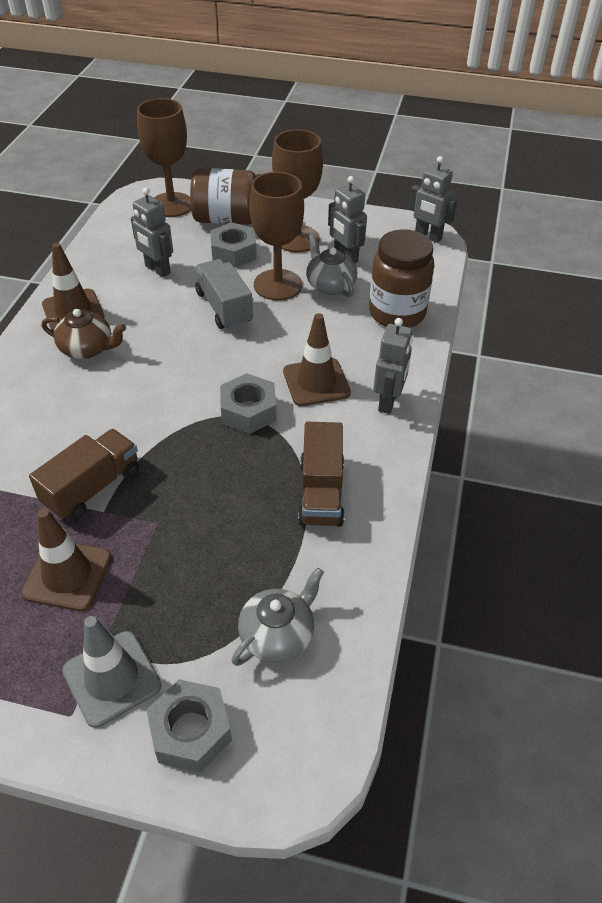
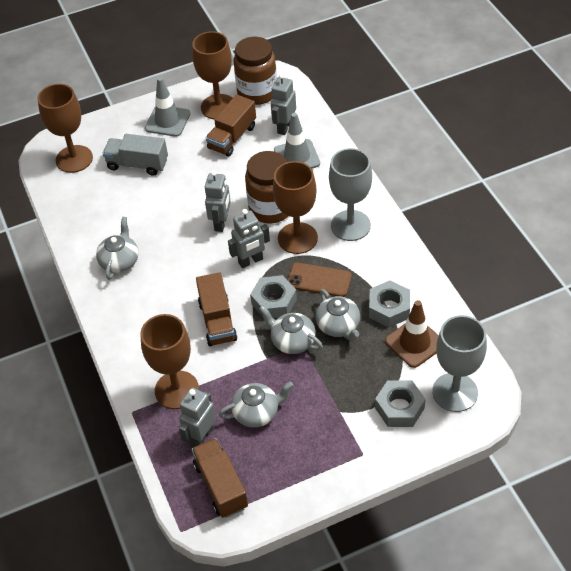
brown goblet: 3 -> 4
brown phone: 0 -> 1
brown teapot: 1 -> 0
brown traffic cone: 3 -> 1
brown truck: 2 -> 3
grey goblet: 0 -> 2
grey teapot: 2 -> 4
grey traffic cone: 1 -> 2

